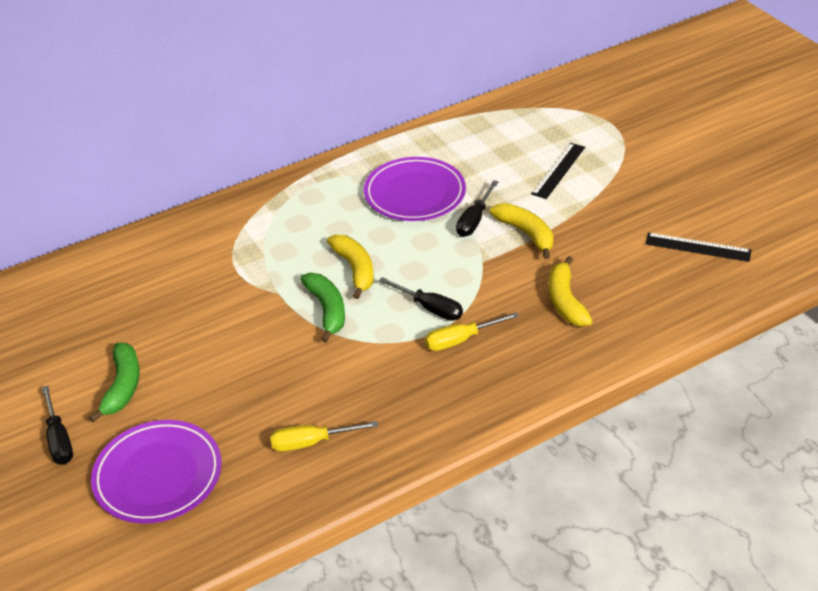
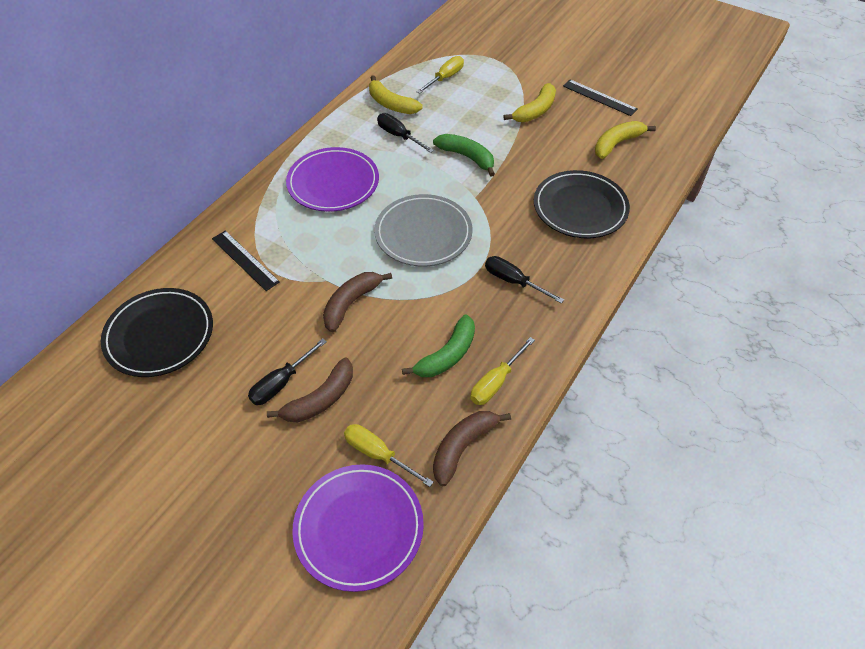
black plate: 0 -> 2
brown banana: 0 -> 3
grey plate: 0 -> 1
yellow screwdriver: 2 -> 3

